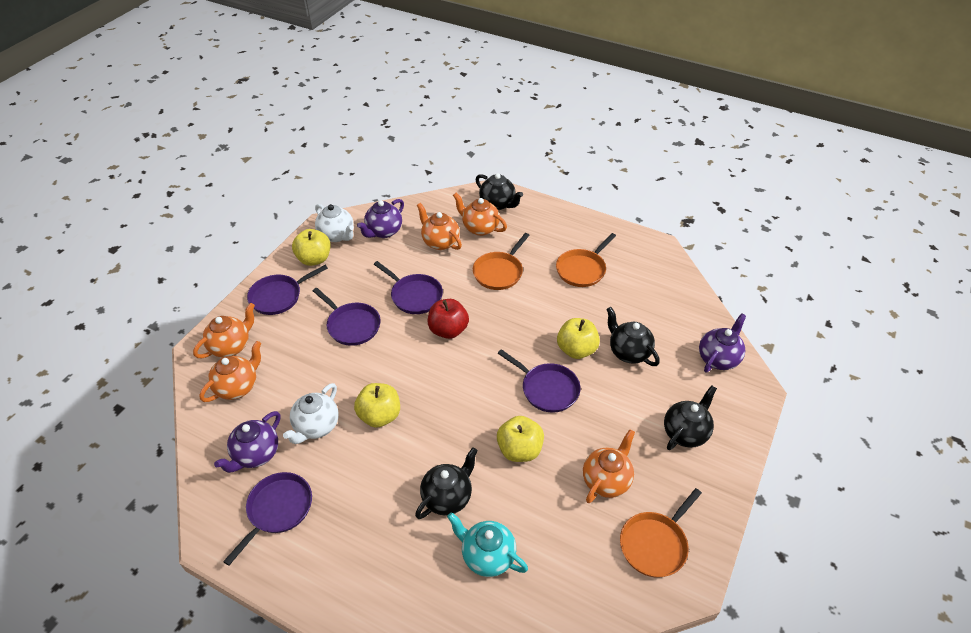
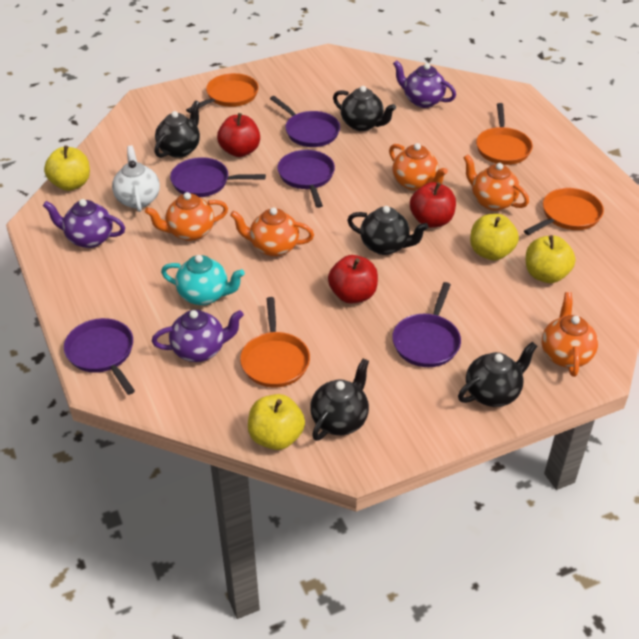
black teapot: 4 -> 5
orange pan: 3 -> 4
red apple: 1 -> 3
white teapot: 2 -> 1

